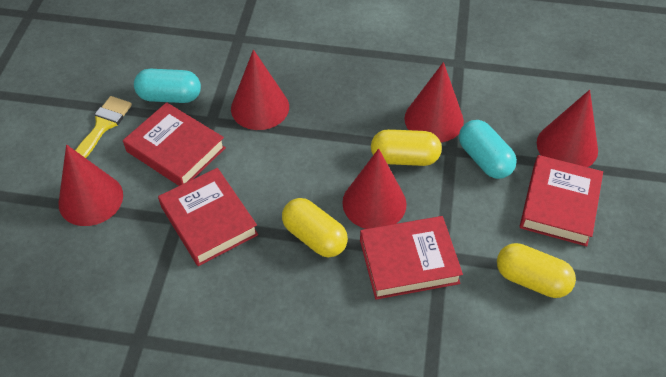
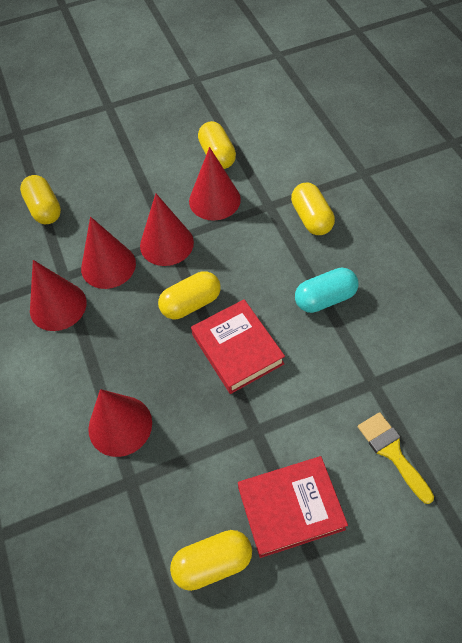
red book: 4 -> 2
turquoise capsule: 2 -> 1
yellow capsule: 3 -> 5

